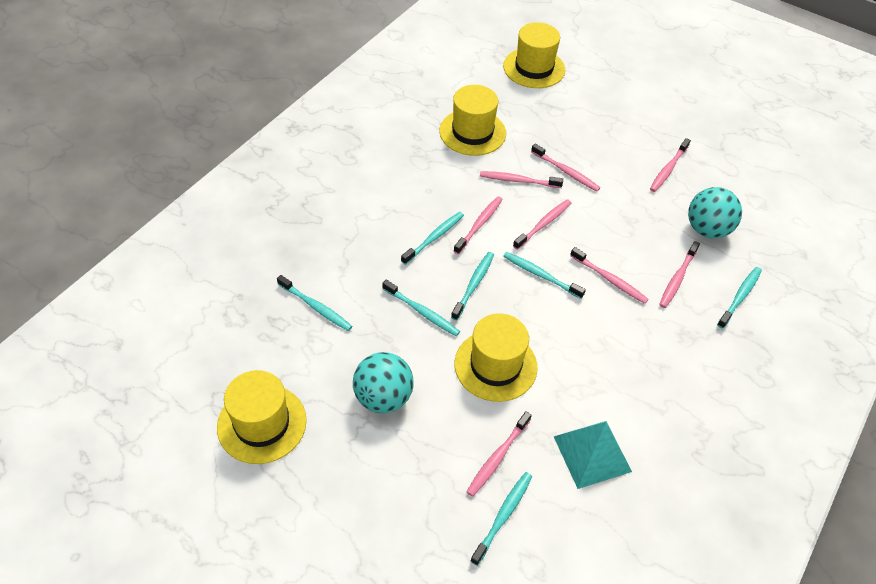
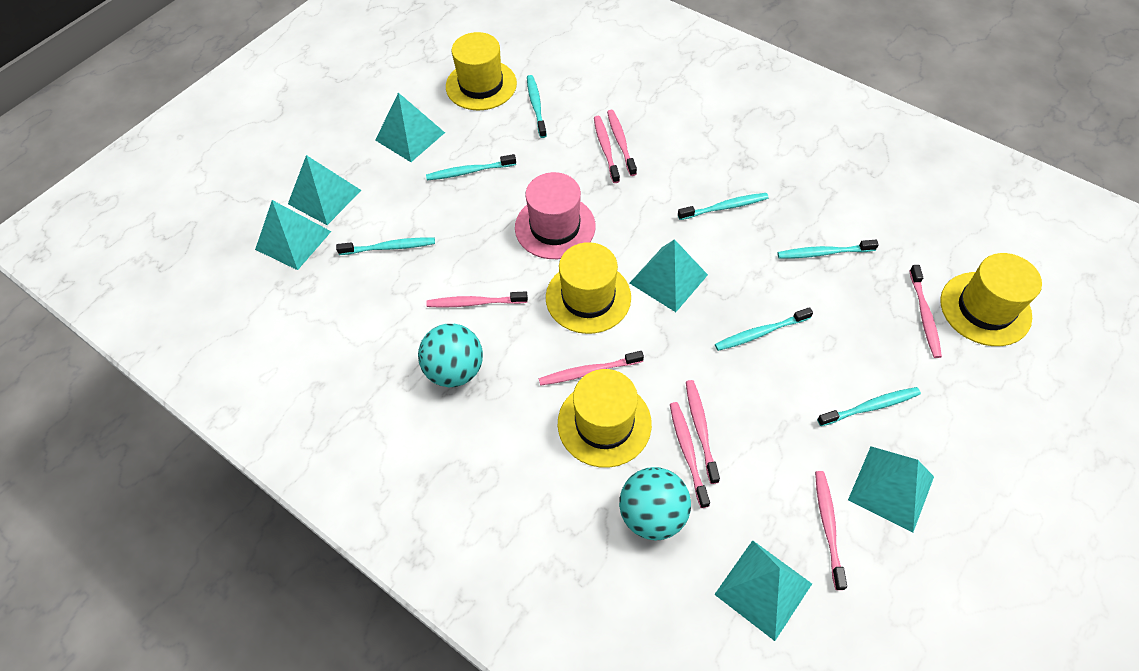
pink hat: 0 -> 1
turquoise pyramid: 1 -> 6

